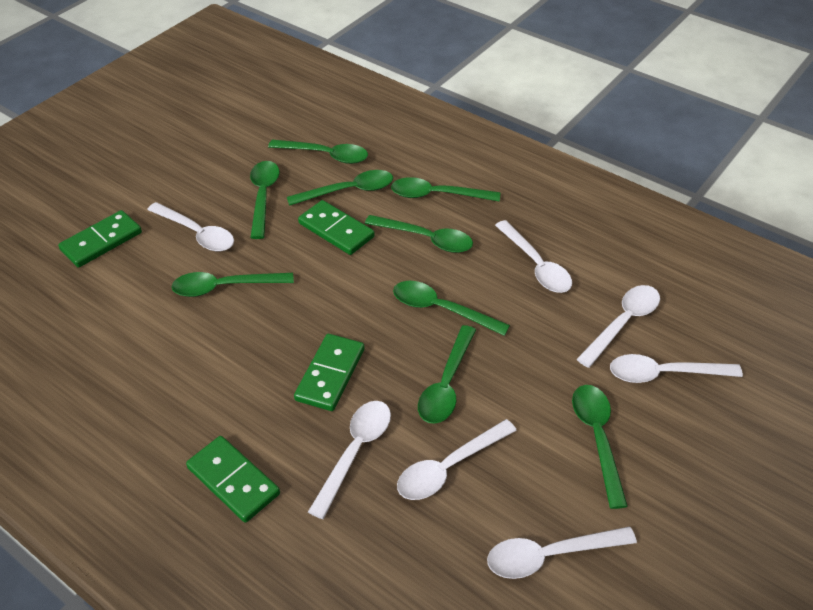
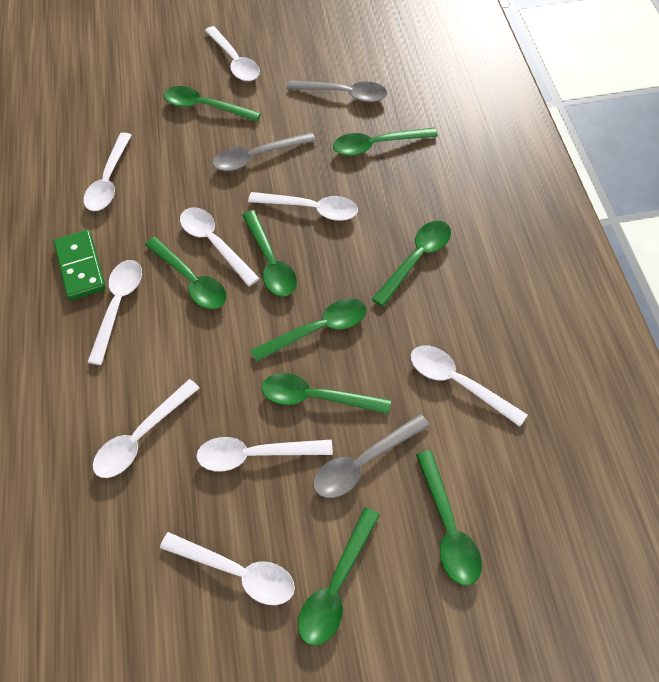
green domino: 4 -> 1
grey spoon: 0 -> 3
white spoon: 7 -> 9

